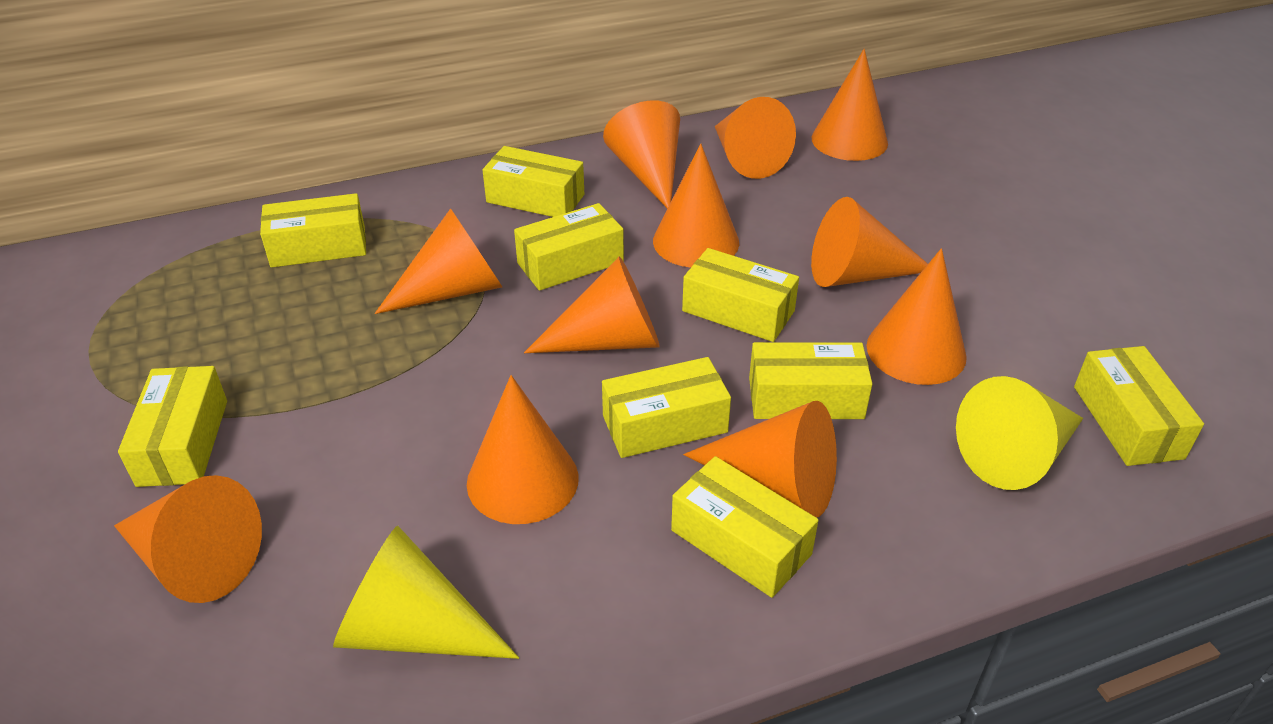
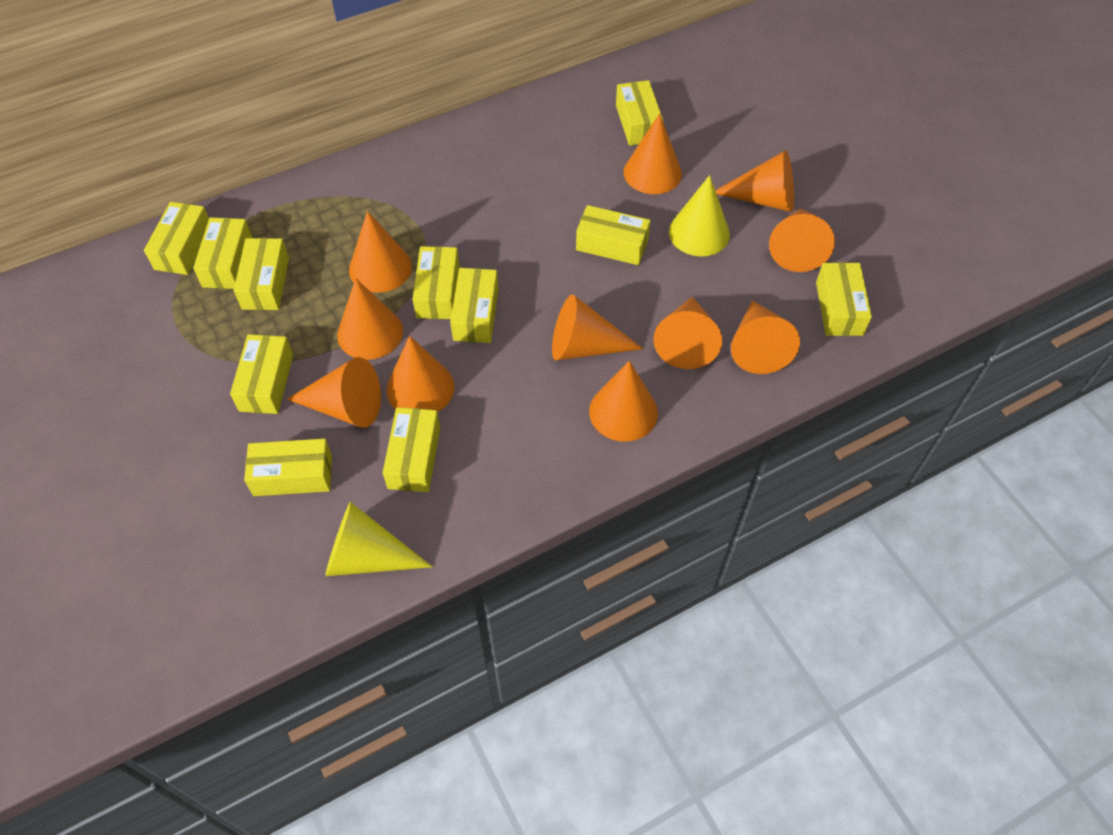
yellow box: 9 -> 11

